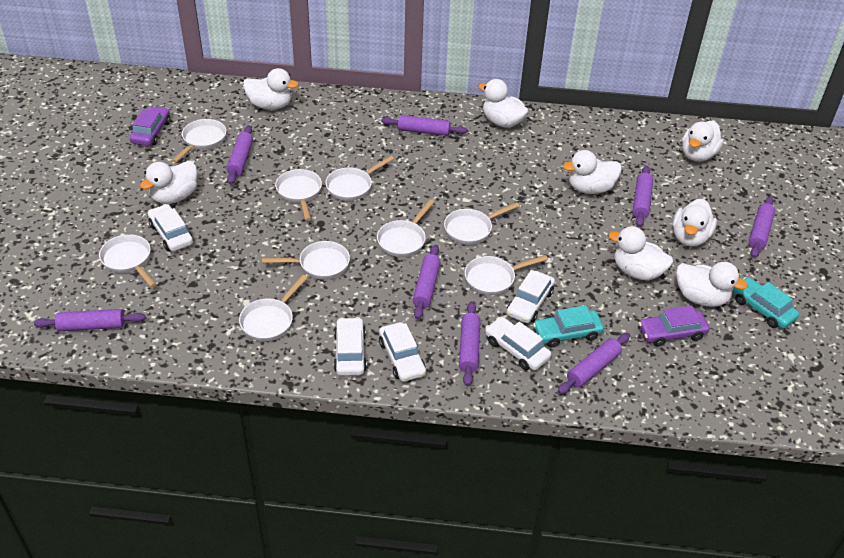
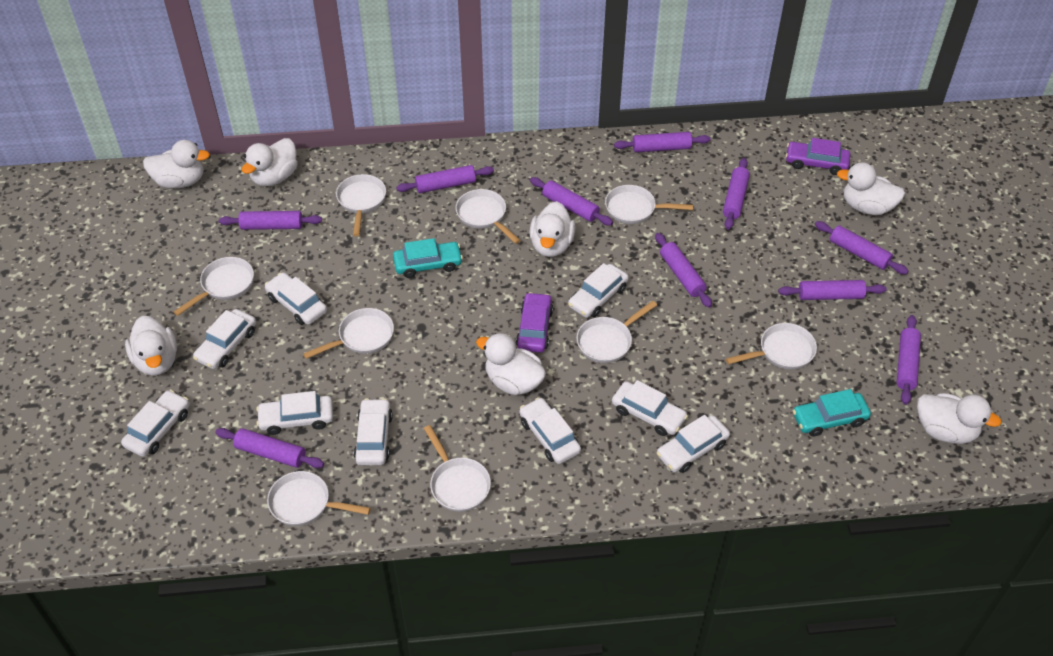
purple rolling pin: 8 -> 10
white car: 5 -> 9
white duck: 8 -> 7

